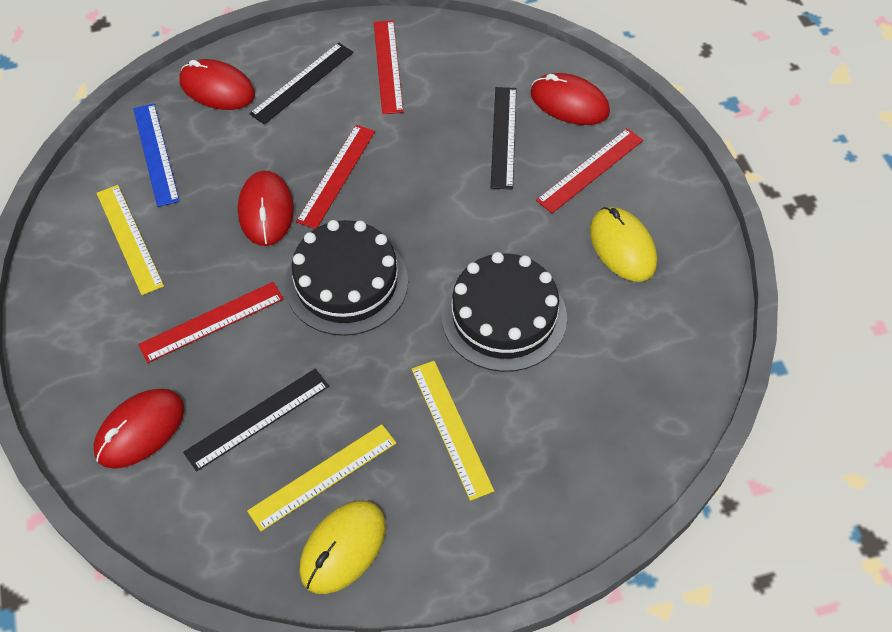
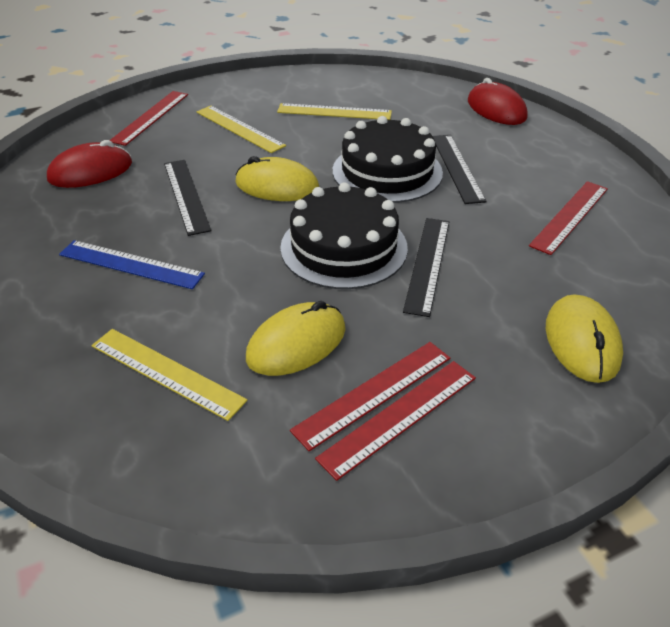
red mouse: 4 -> 2
yellow mouse: 2 -> 3

